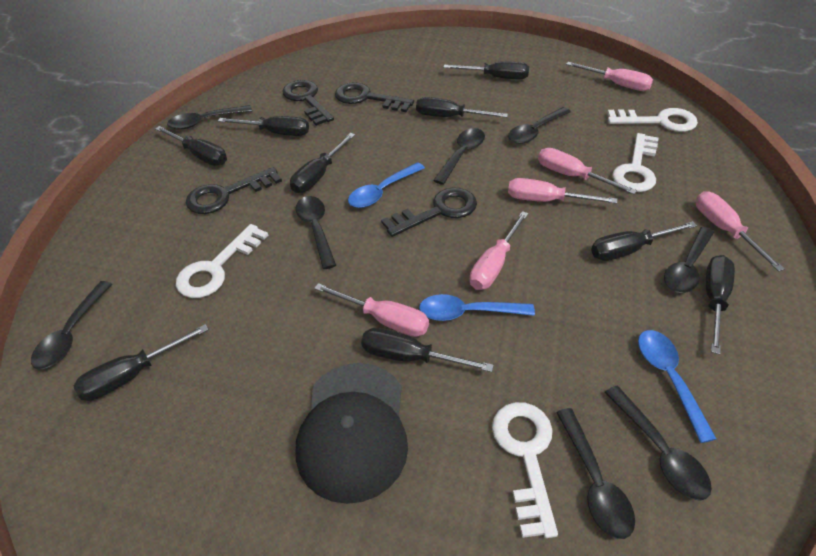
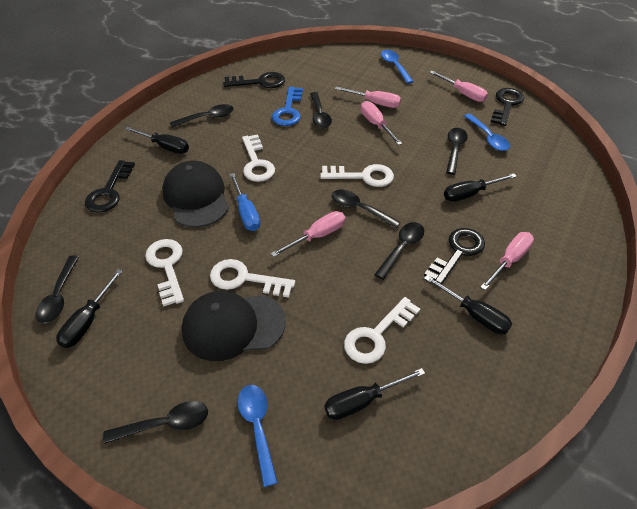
black cap: 1 -> 2
black screwdriver: 9 -> 5
black spoon: 8 -> 7
blue key: 0 -> 1
blue screwdriver: 0 -> 1
pink screwdriver: 6 -> 5
white key: 4 -> 5

